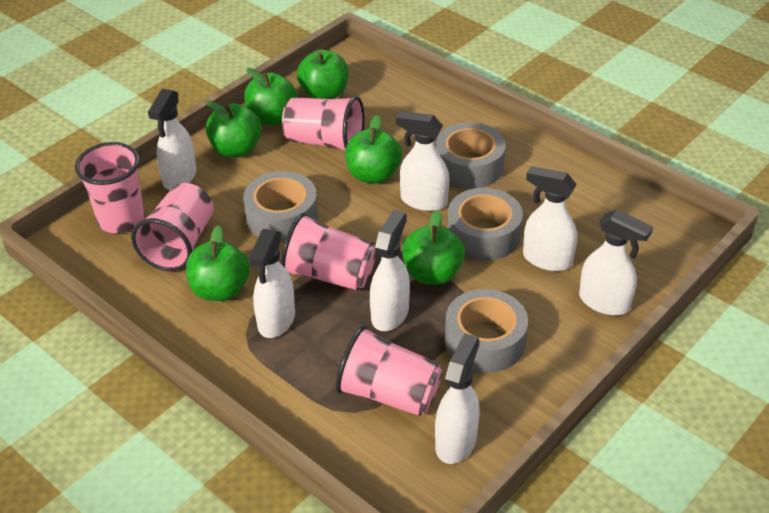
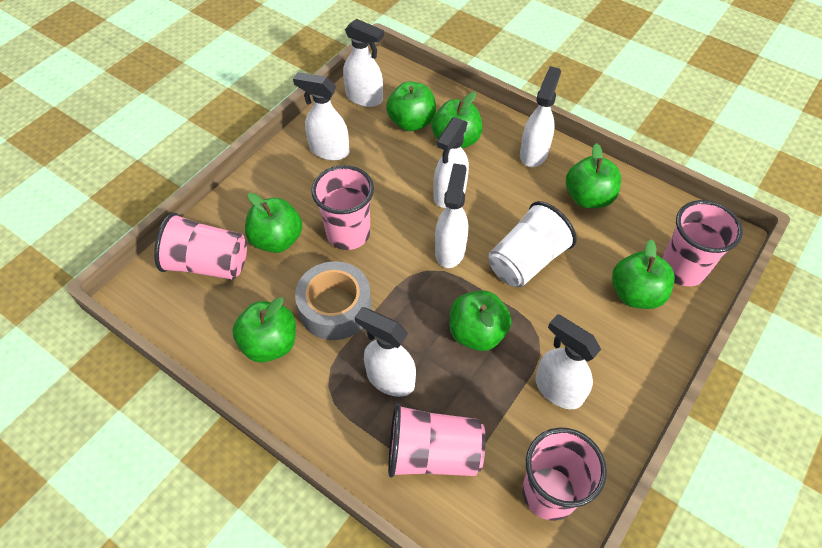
green apple: 6 -> 7
grey tape: 4 -> 1
white cup: 0 -> 1

